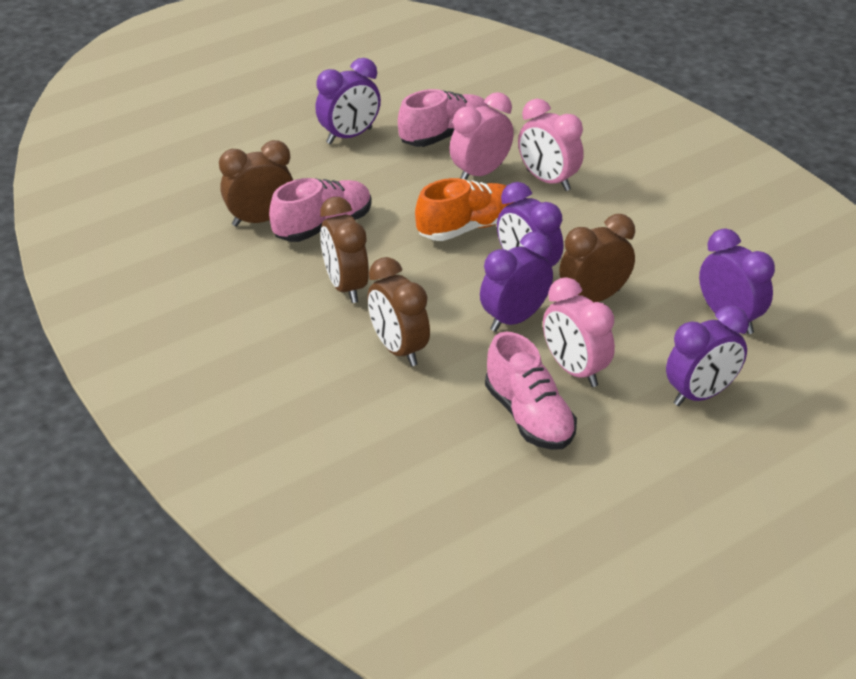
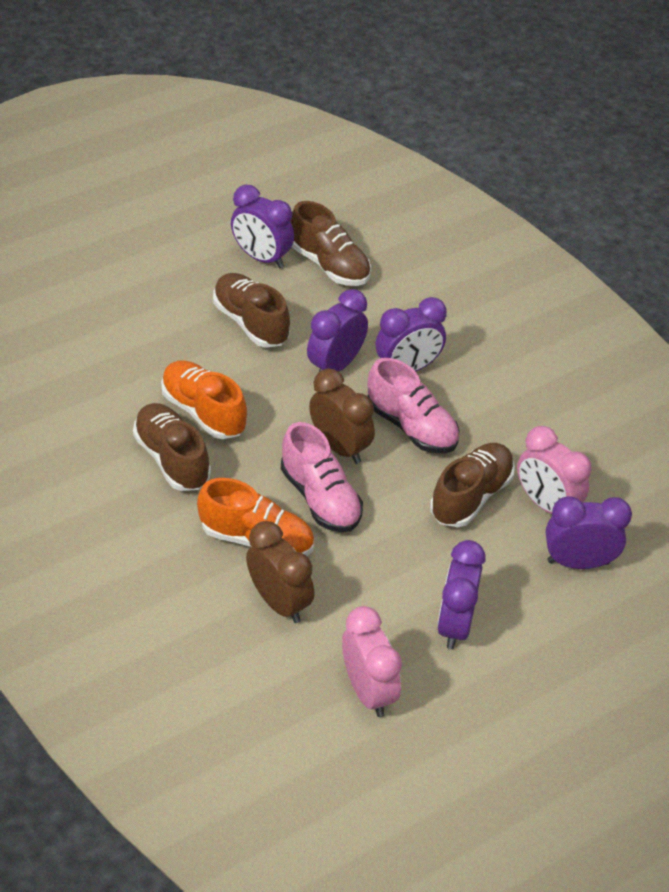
brown clock: 4 -> 2
brown shoe: 0 -> 4
orange shoe: 1 -> 2
pink clock: 3 -> 2
pink shoe: 3 -> 2

